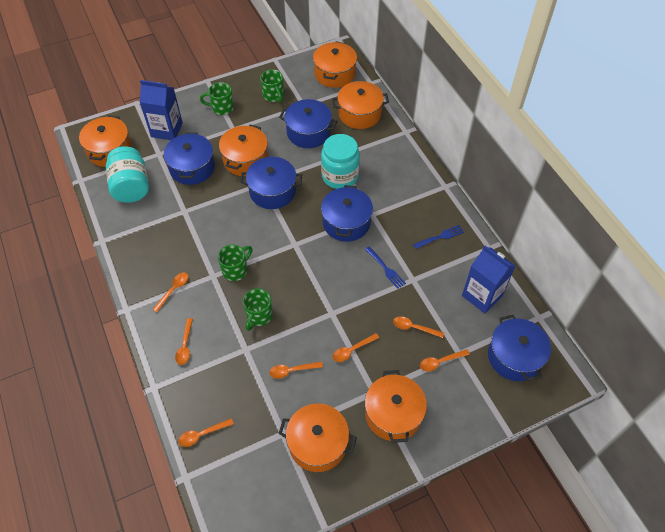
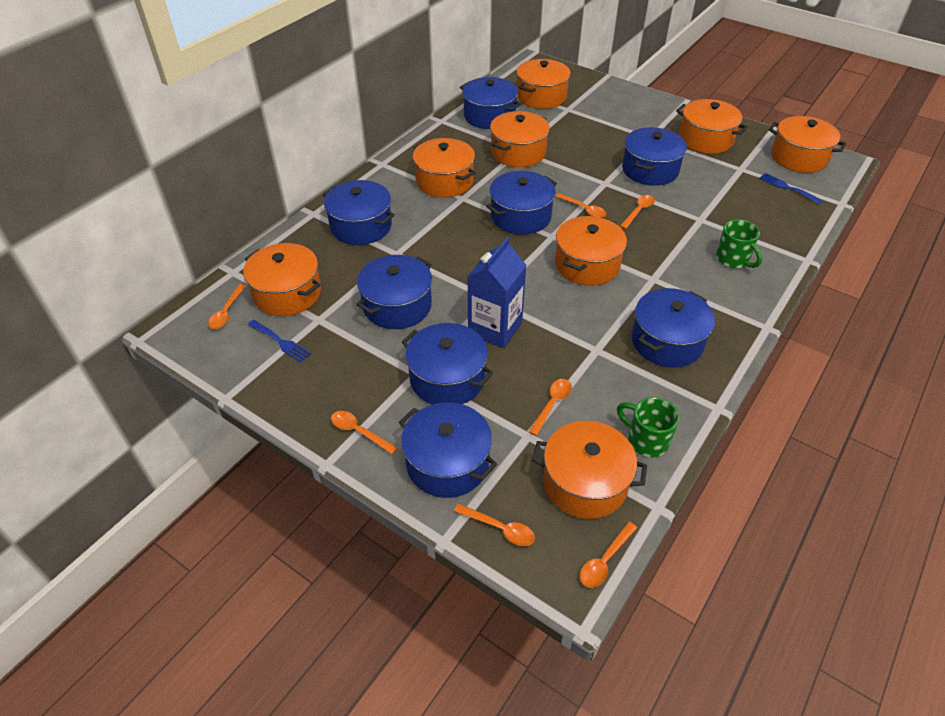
blue carton: 2 -> 1
blue pot: 5 -> 8
green mug: 4 -> 2
orange pot: 6 -> 8
turquoise jar: 2 -> 0

